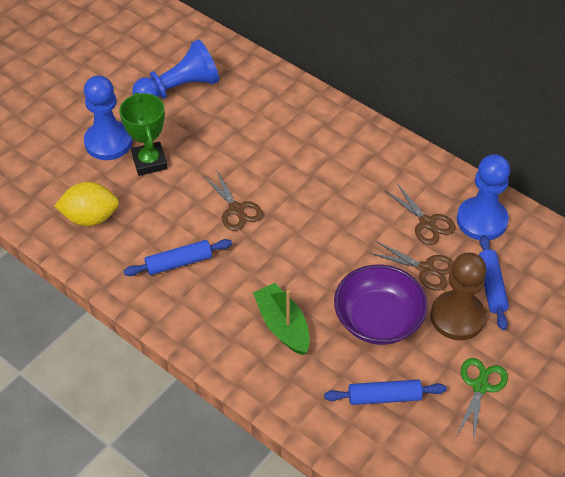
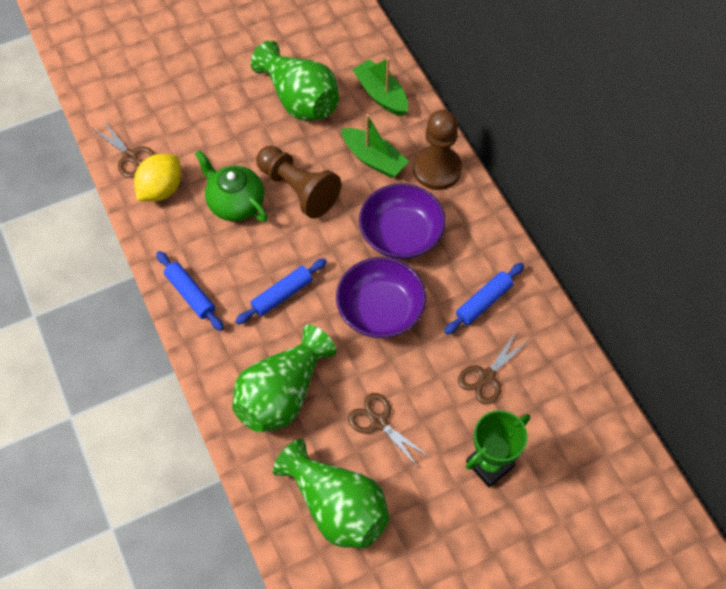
blue pawn: 3 -> 0
brown pawn: 1 -> 2
green boat: 1 -> 2
green scissors: 1 -> 0
green teapot: 0 -> 1
green vase: 0 -> 3
purple bowl: 1 -> 2

